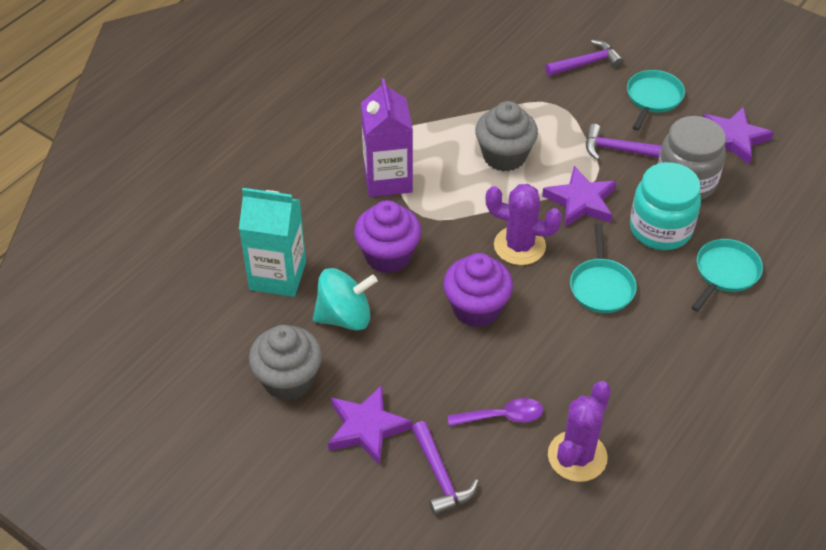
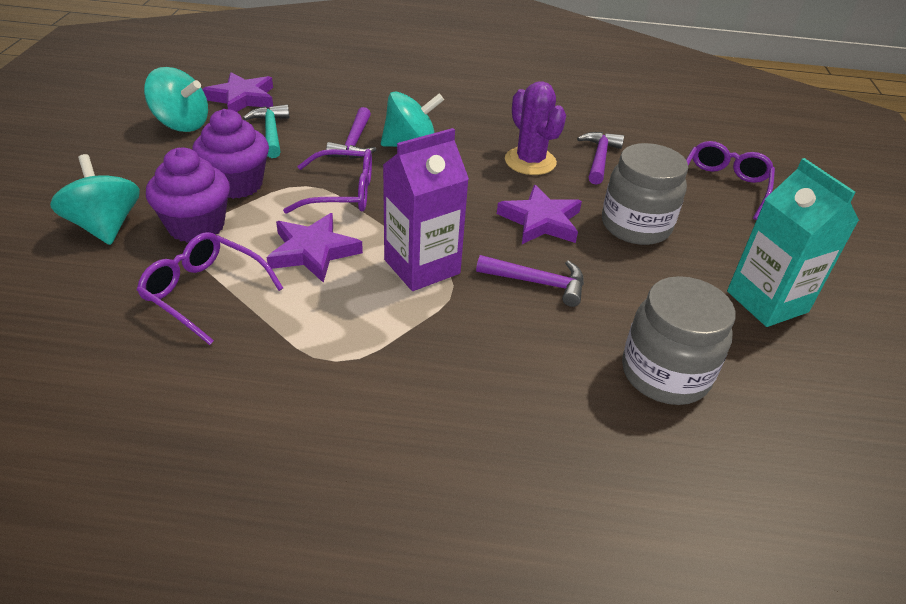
grey cupcake: 2 -> 0
grey jar: 1 -> 2
purple cactus: 2 -> 1
purple glasses: 0 -> 3
purple spoon: 1 -> 0
turquoise hammer: 0 -> 1
turquoise jar: 1 -> 0
turquoise pan: 3 -> 0
turquoise spinning top: 1 -> 3

